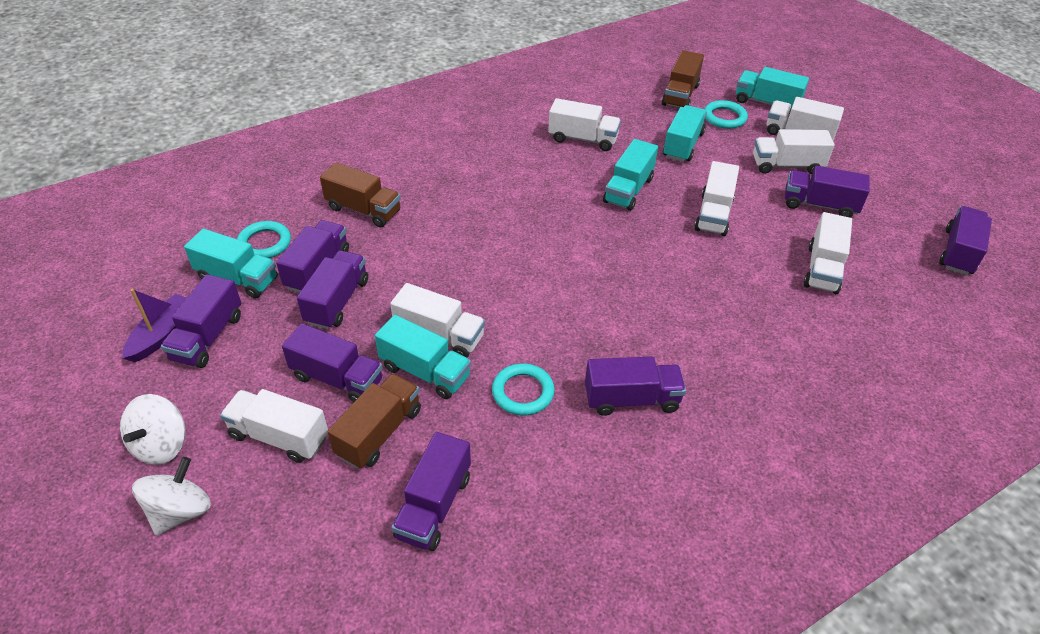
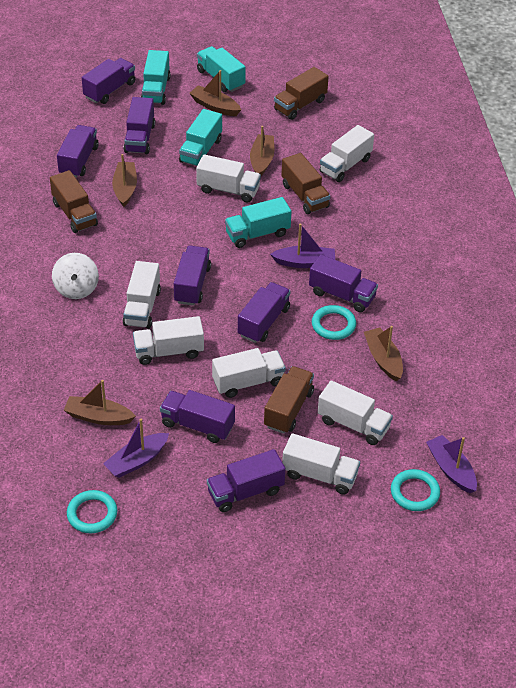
brown boat: 0 -> 5
brown truck: 3 -> 4
purple boat: 1 -> 3
turquoise truck: 5 -> 4
white spinning top: 2 -> 1

